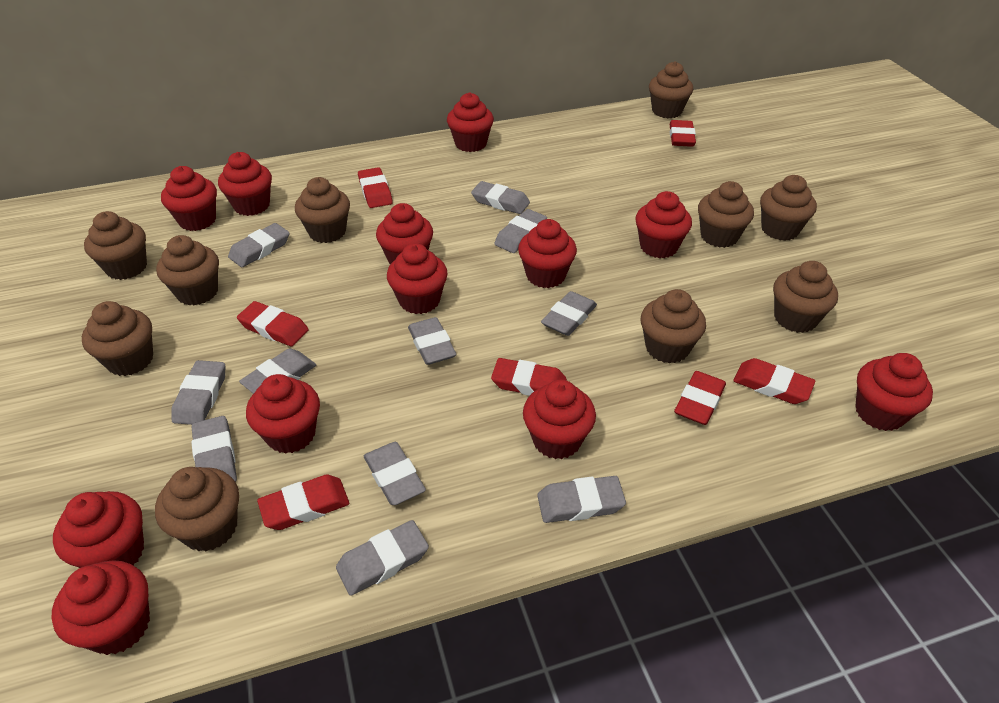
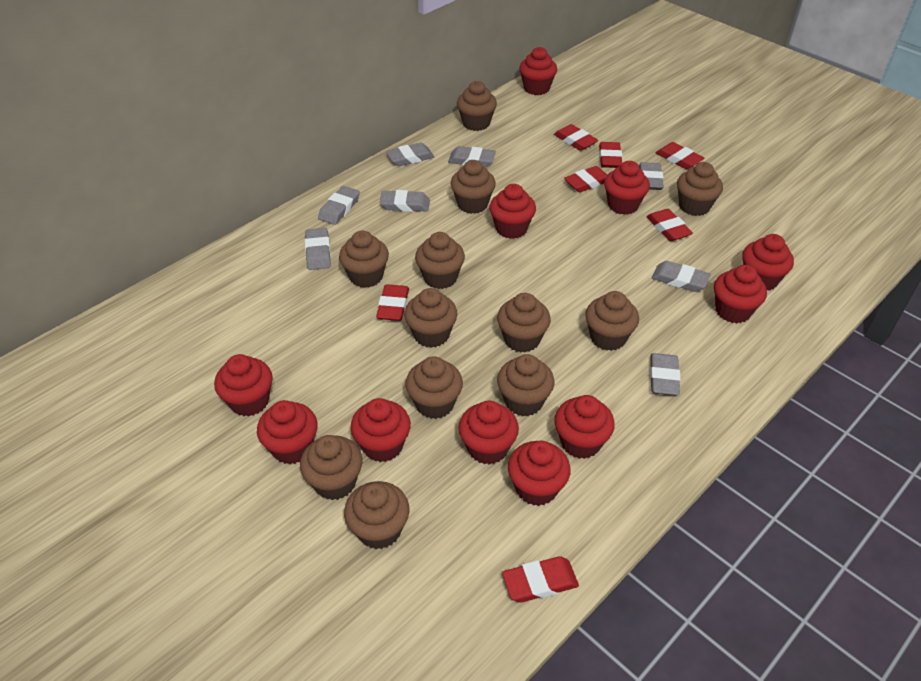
brown cupcake: 10 -> 12
grey eraser: 11 -> 8
red cupcake: 12 -> 11

